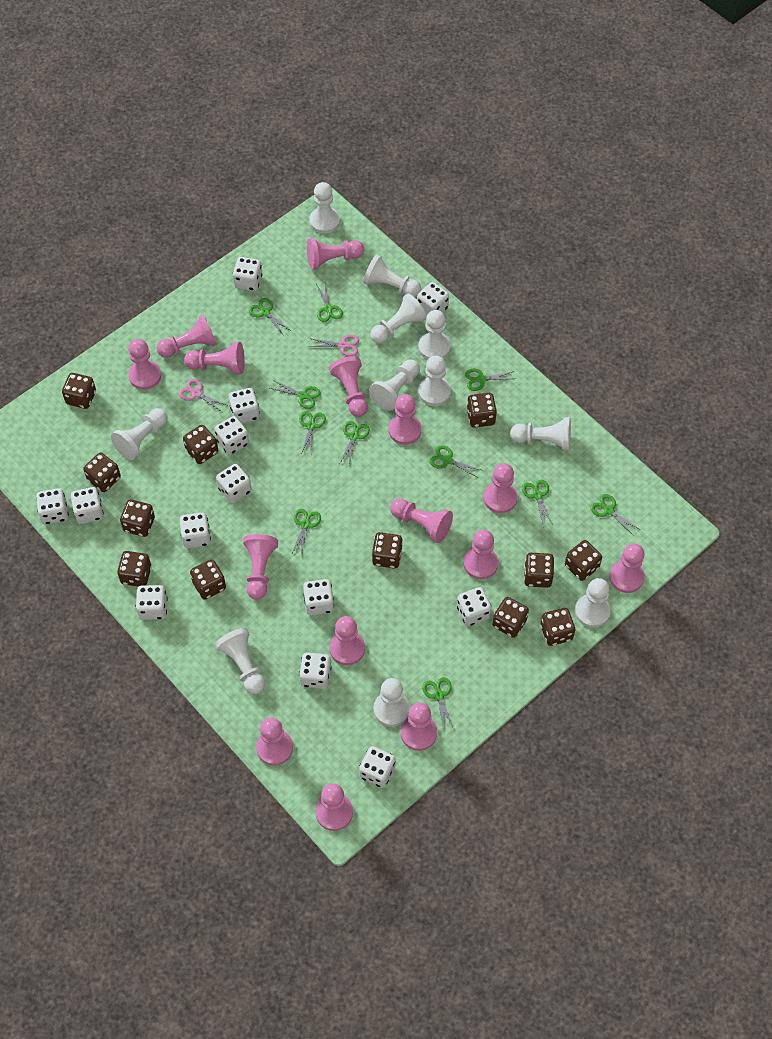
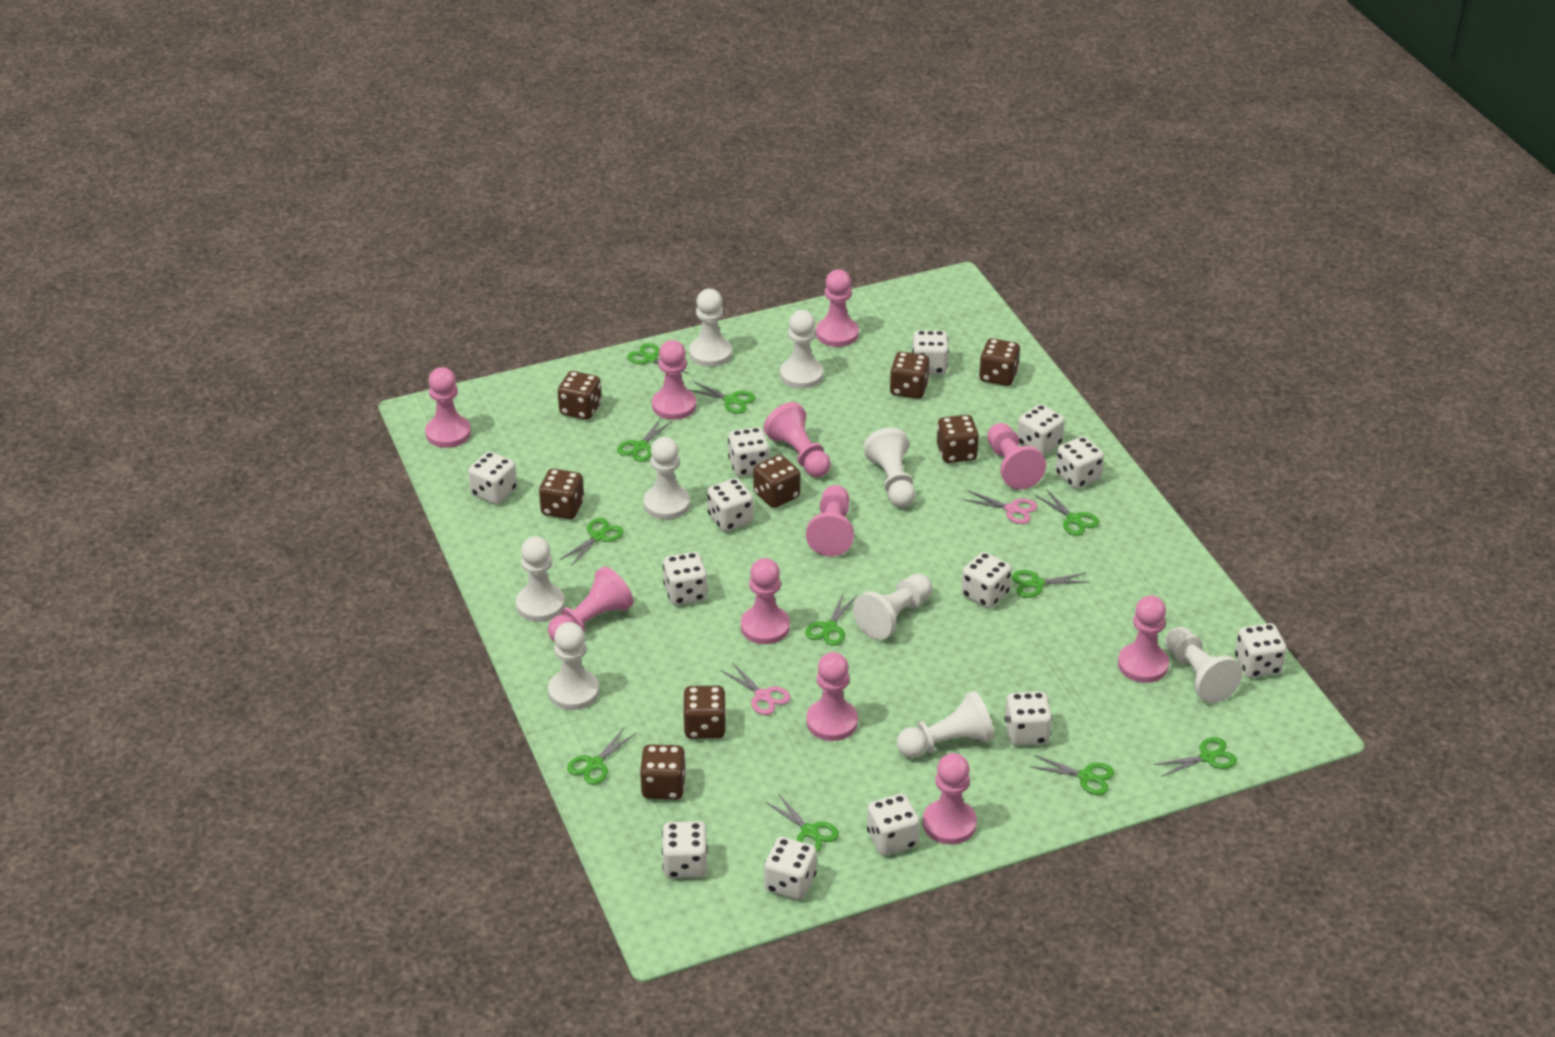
brown dice: 12 -> 8
pink pawn: 15 -> 11
white pawn: 11 -> 9

